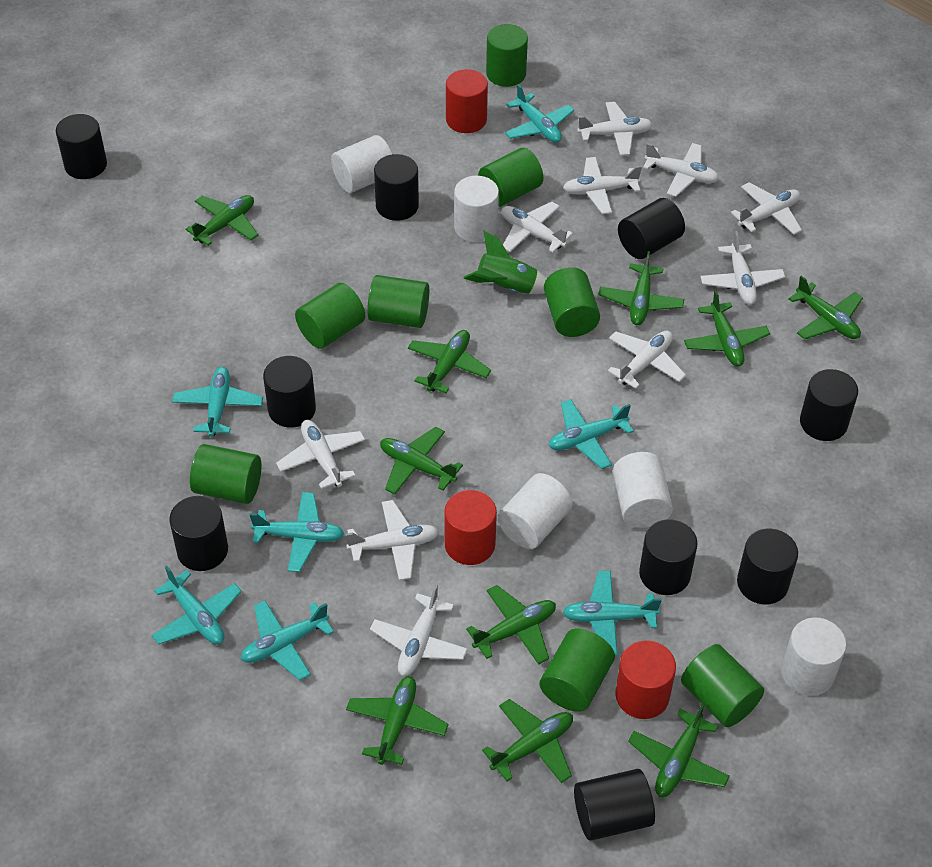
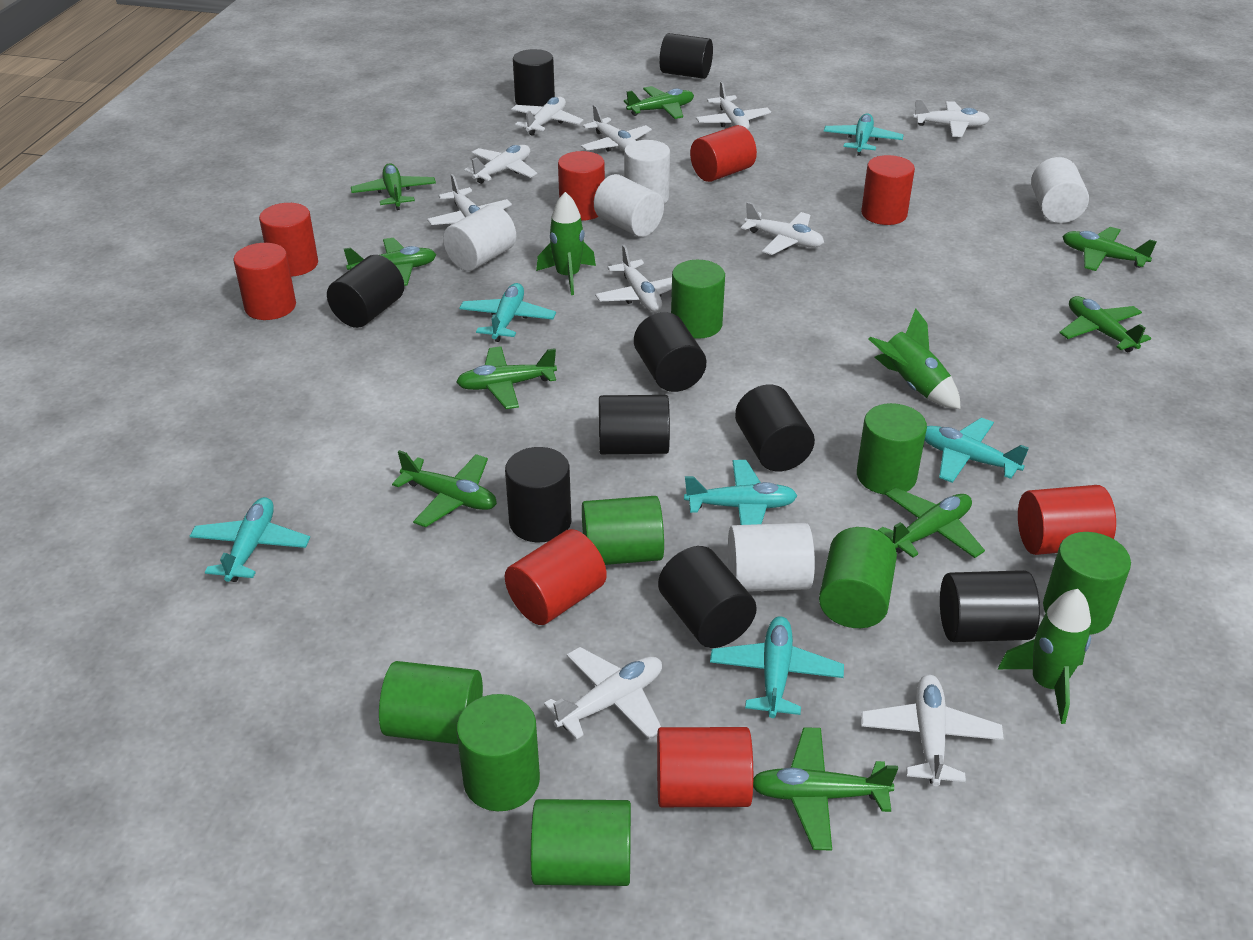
green plane: 10 -> 9
green rocket: 1 -> 3
red cylinder: 3 -> 8
turquoise plane: 7 -> 6

